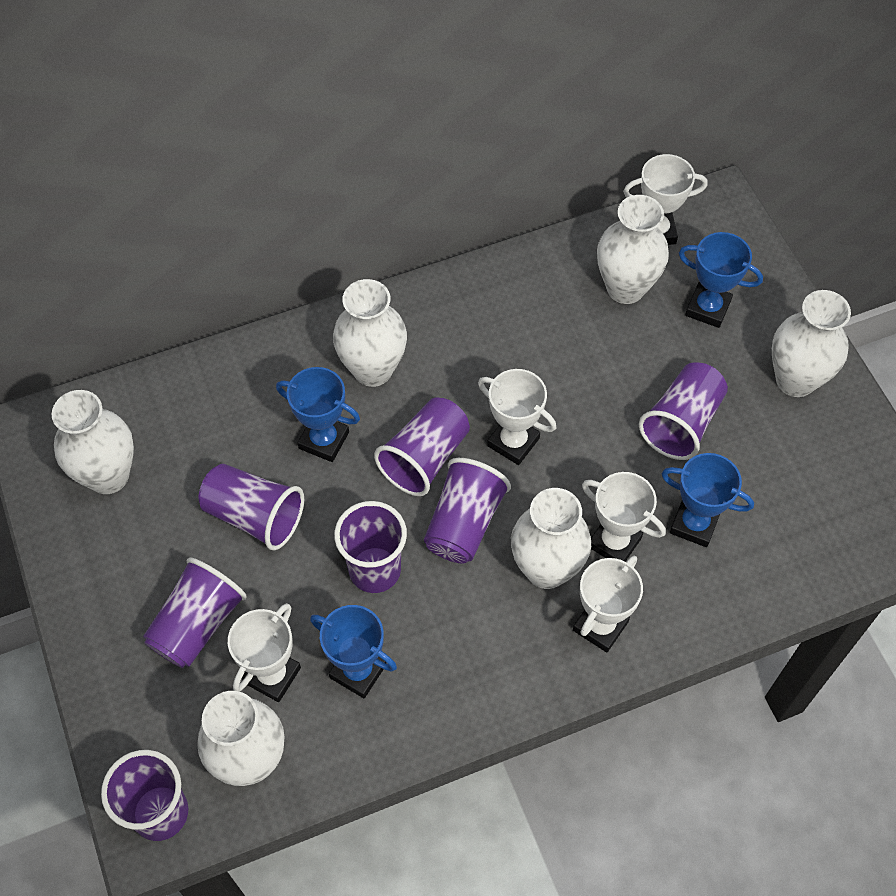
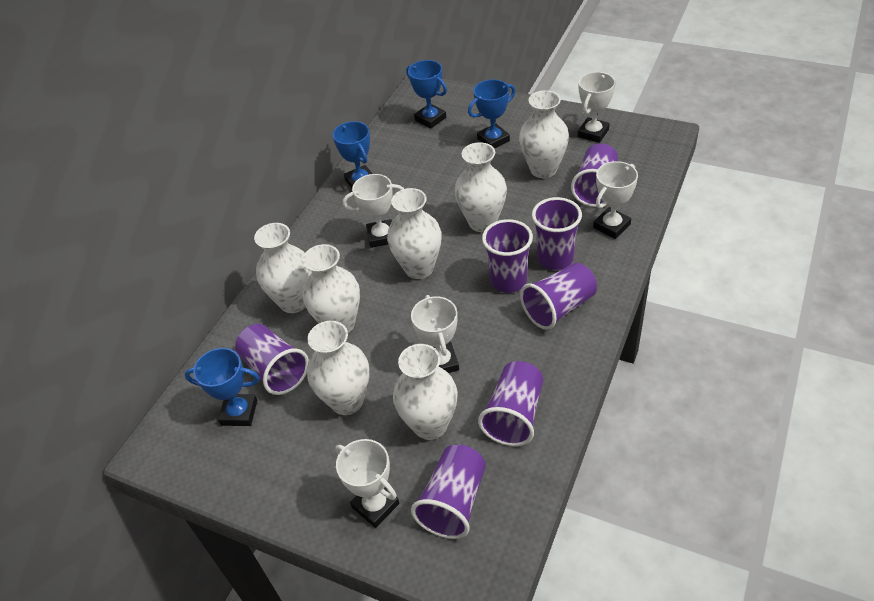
white vase: 6 -> 7

